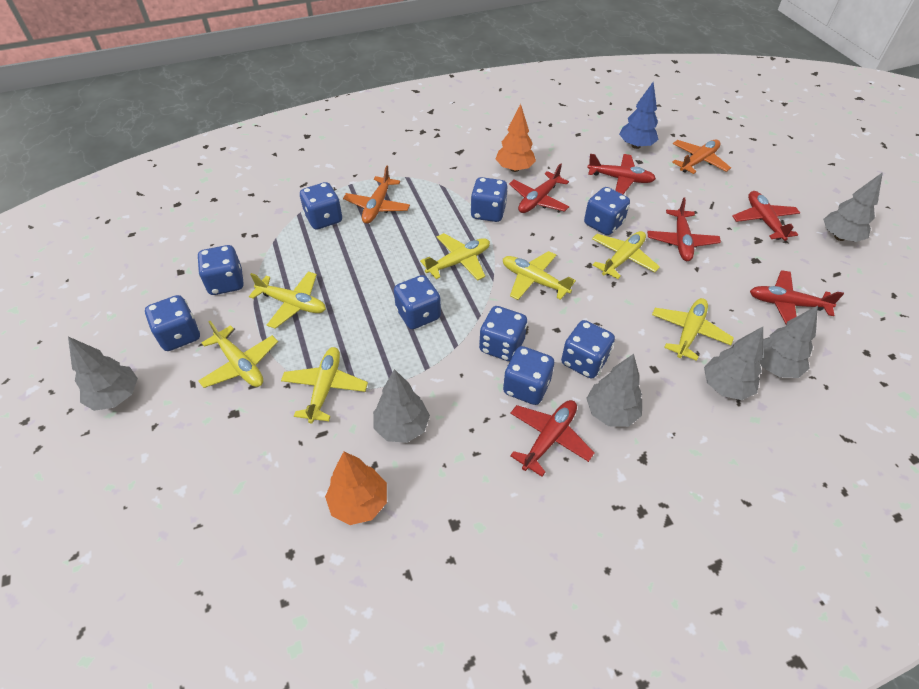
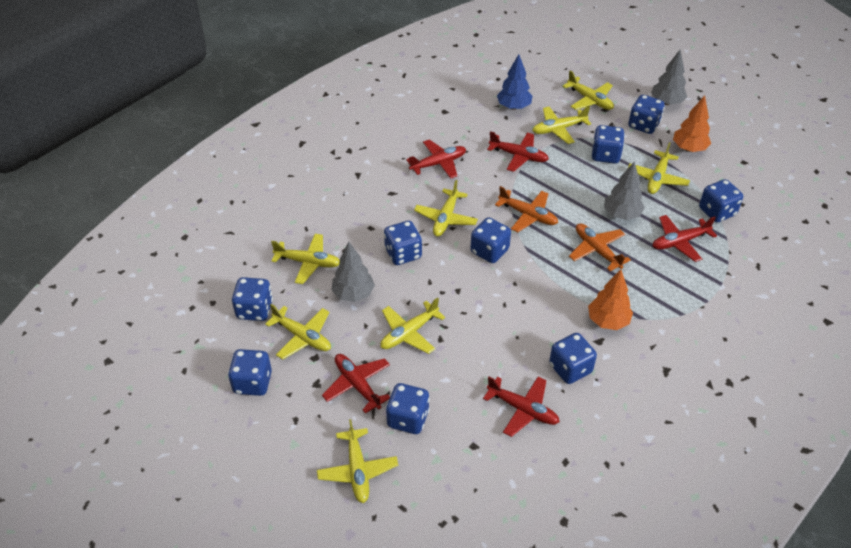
grey tree: 6 -> 3
red plane: 6 -> 5
yellow plane: 7 -> 8

